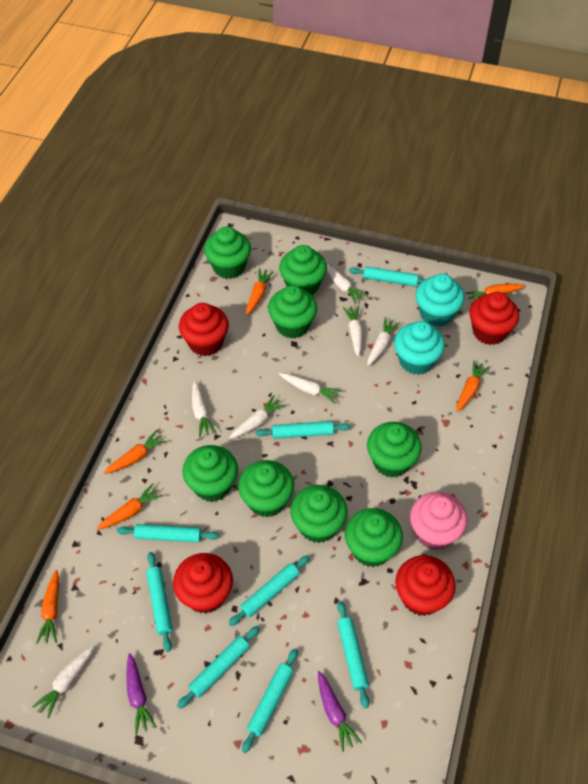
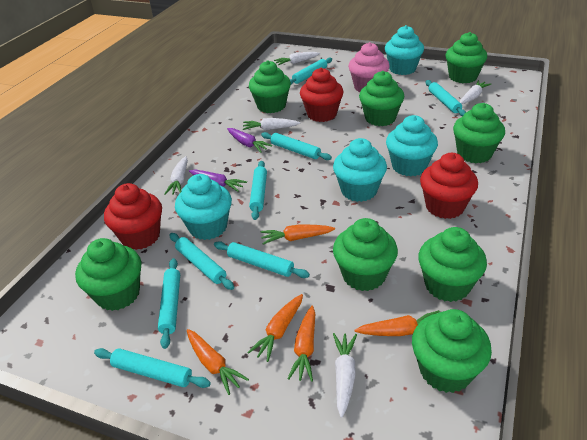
orange carrot: 6 -> 5
red cupcake: 4 -> 3
turquoise cupcake: 2 -> 4
white carrot: 7 -> 5

